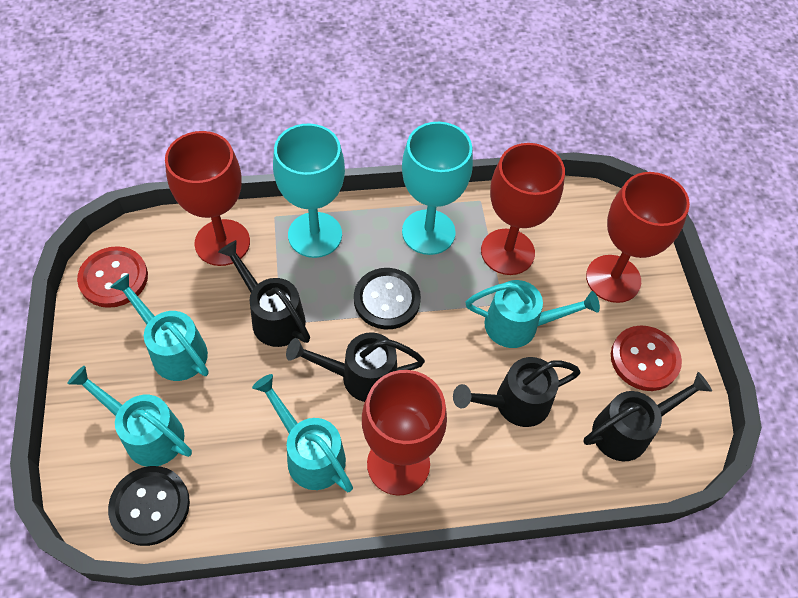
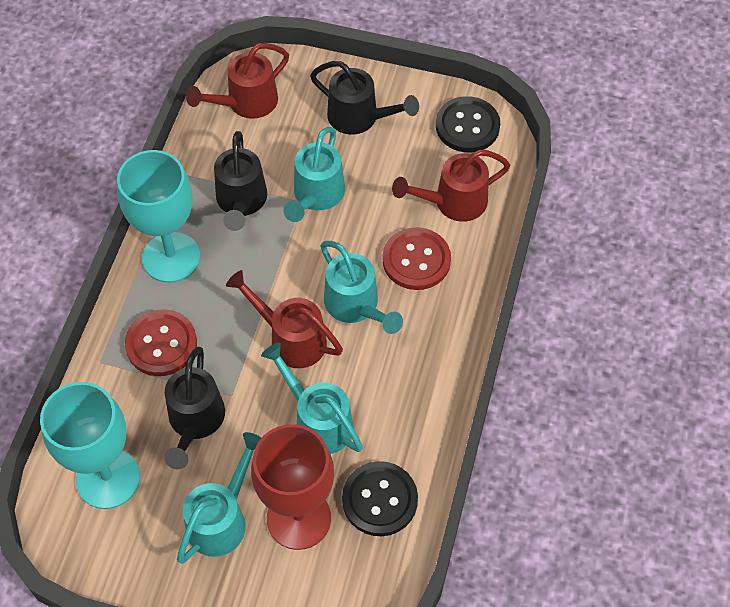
black watering can: 4 -> 3
red goblet: 4 -> 1
red watering can: 0 -> 3

